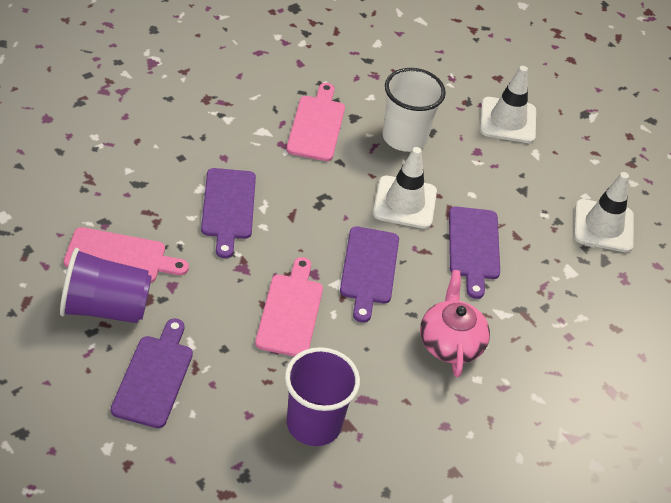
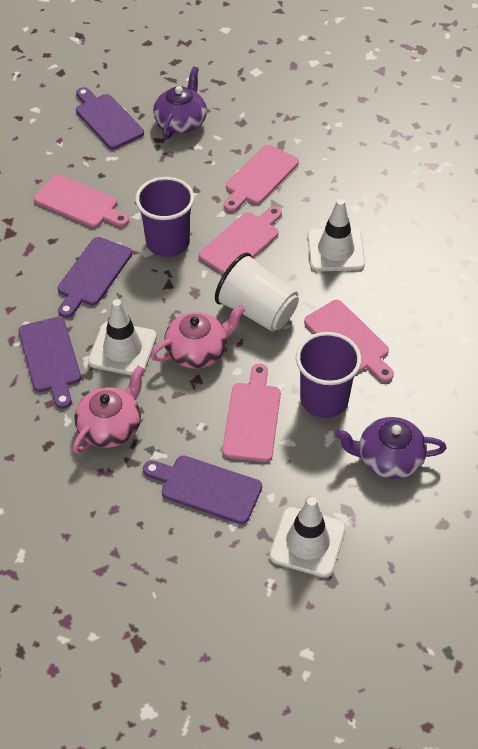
pink cutting board: 3 -> 5
pink teapot: 1 -> 2
purple teapot: 0 -> 2

